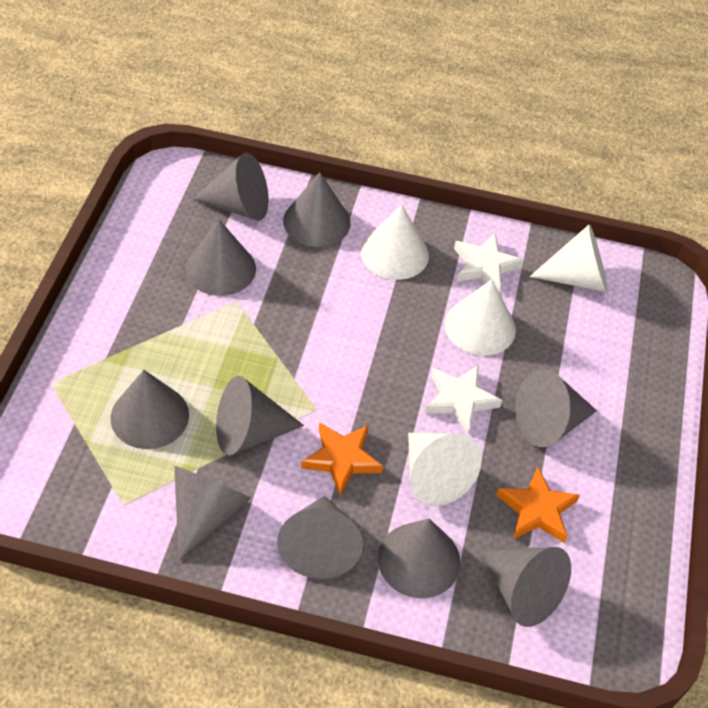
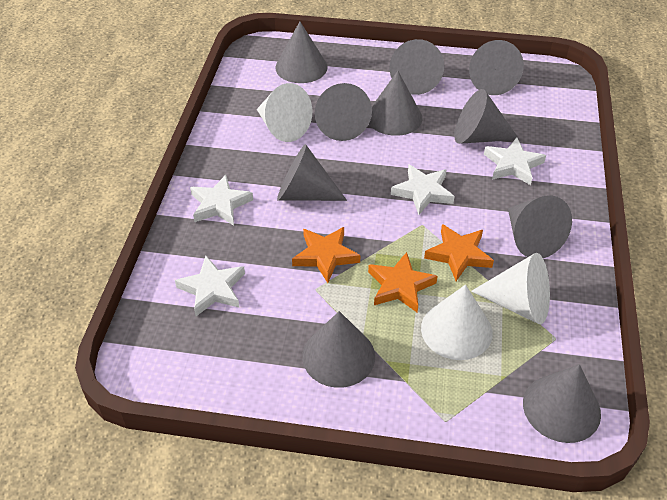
orange star: 2 -> 3
white cone: 4 -> 3
white star: 2 -> 4

